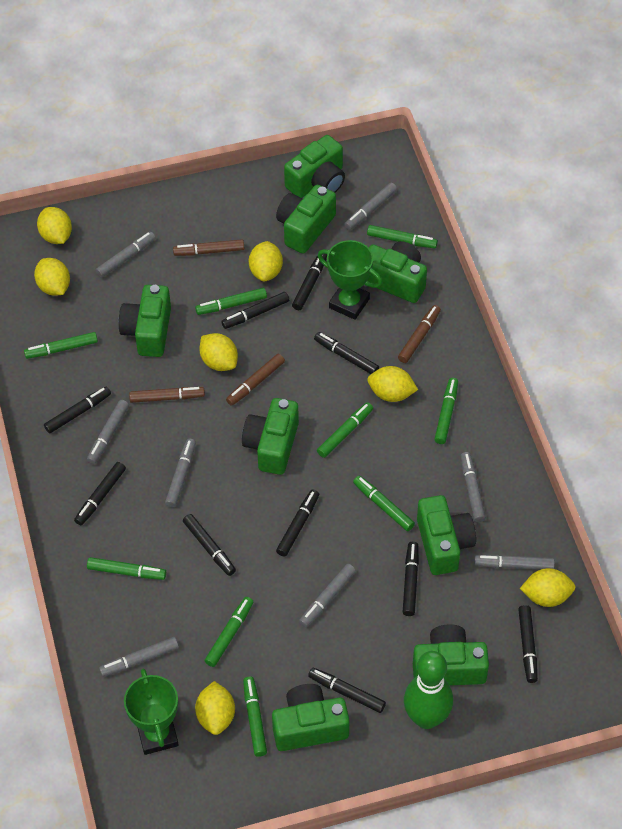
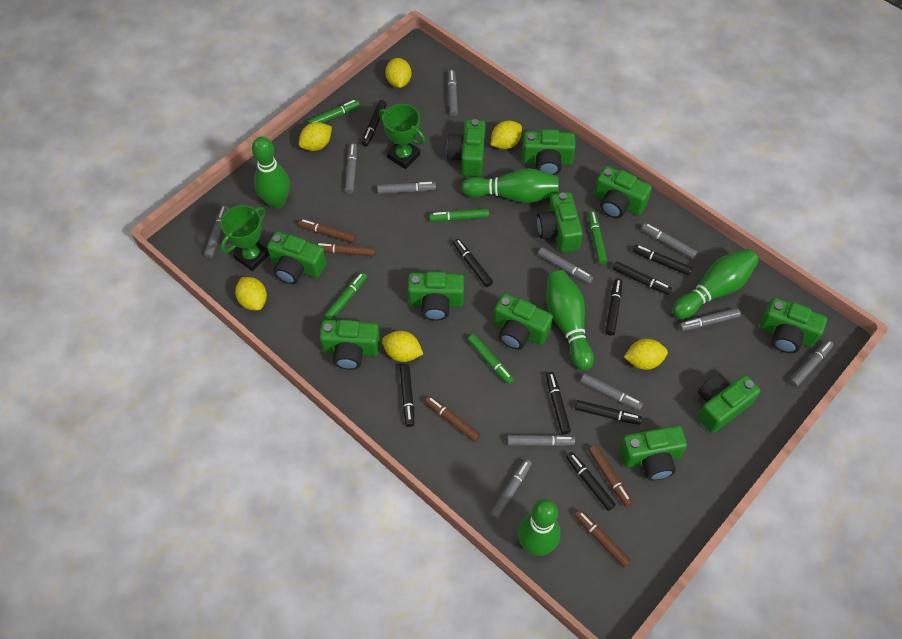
black marker: 10 -> 9
brown marker: 4 -> 5
green bowling pin: 1 -> 5
green camera: 8 -> 11
green marker: 9 -> 5
grey marker: 8 -> 11
yellow lemon: 7 -> 6

